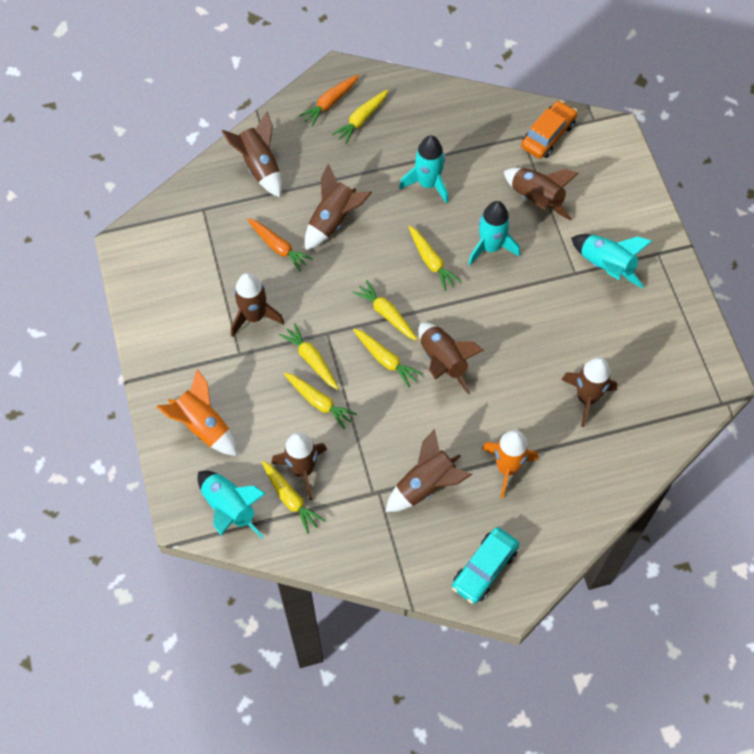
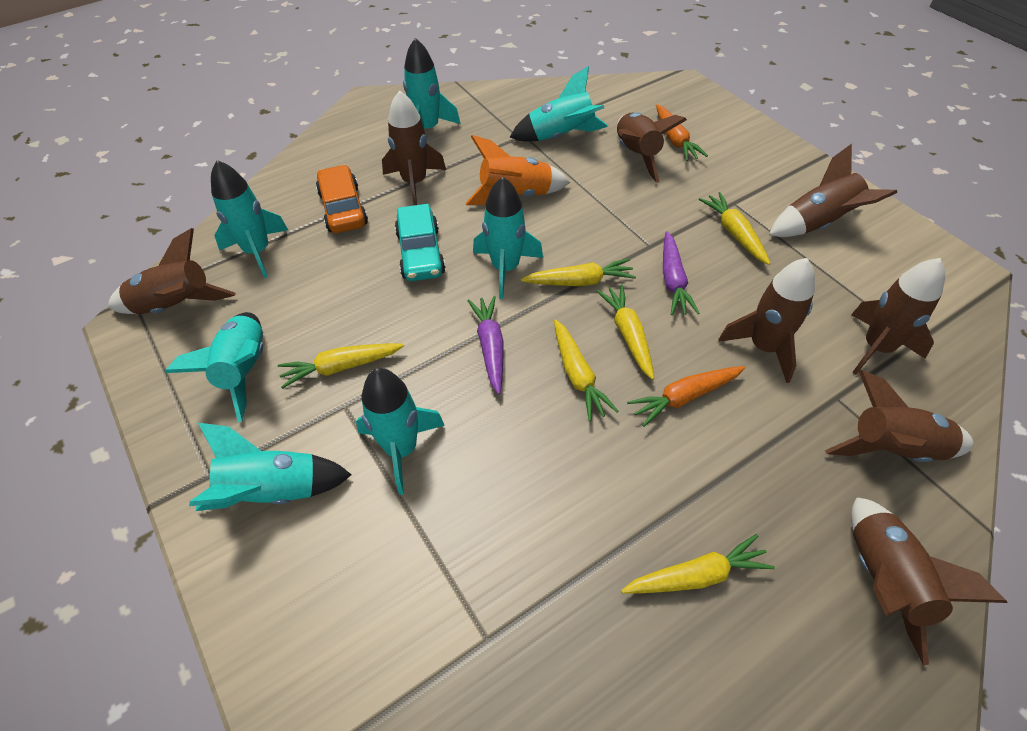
orange rocket: 2 -> 1
purple carrot: 0 -> 2
turquoise rocket: 4 -> 7
yellow carrot: 7 -> 6

